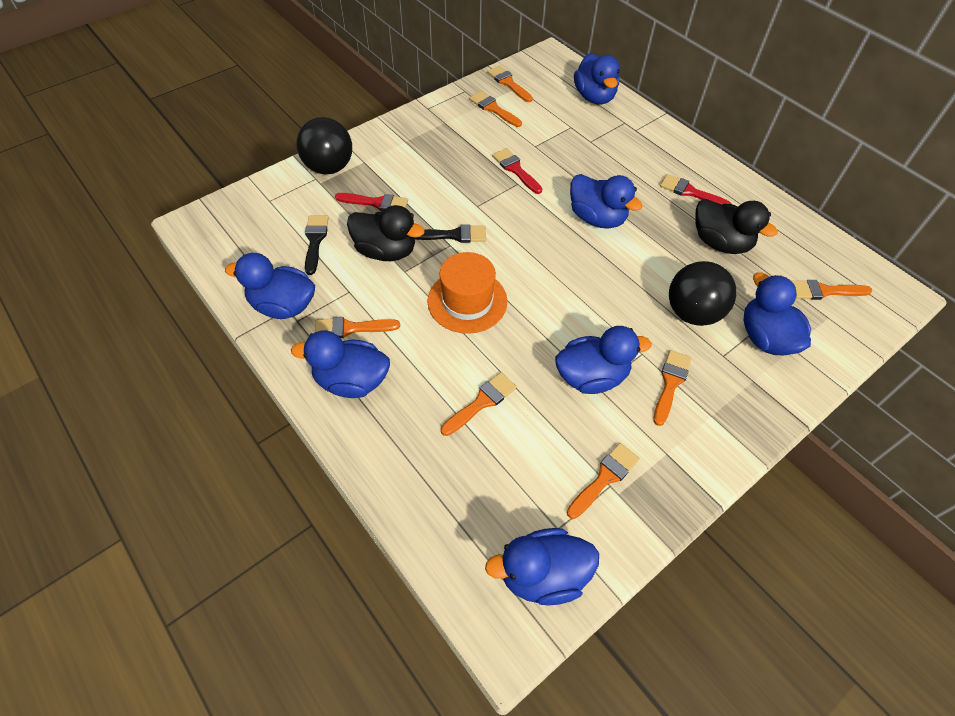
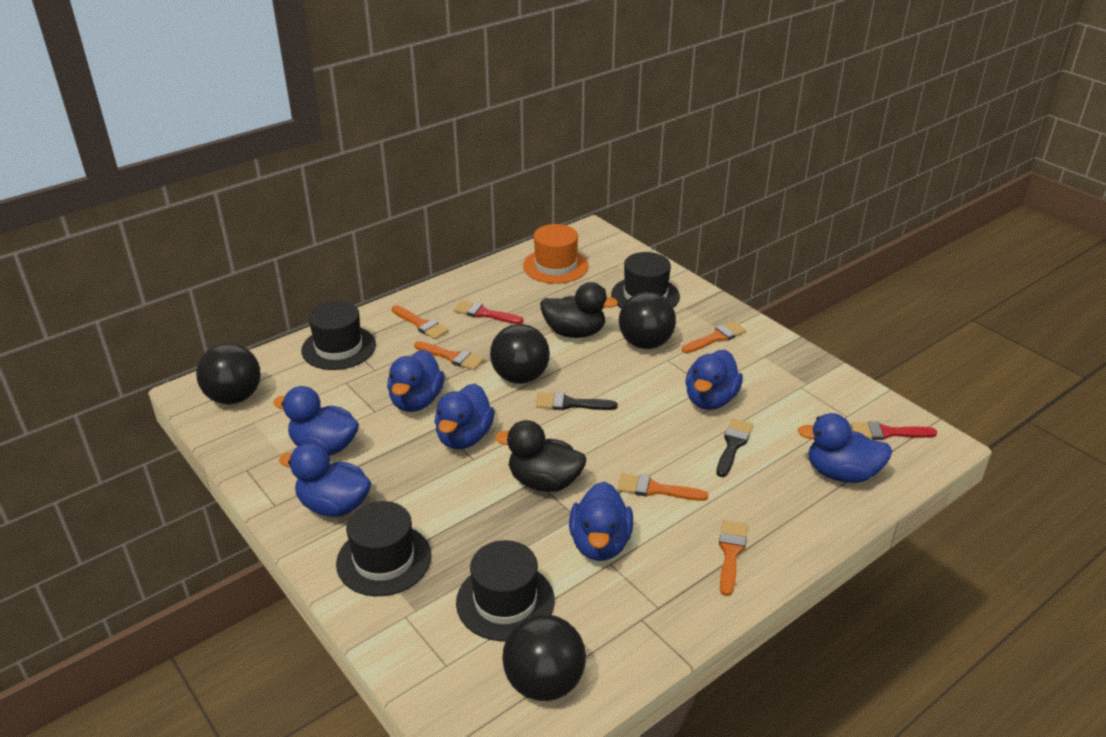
black ball: 2 -> 4
black hat: 0 -> 4
orange brush: 7 -> 5
red brush: 3 -> 2

